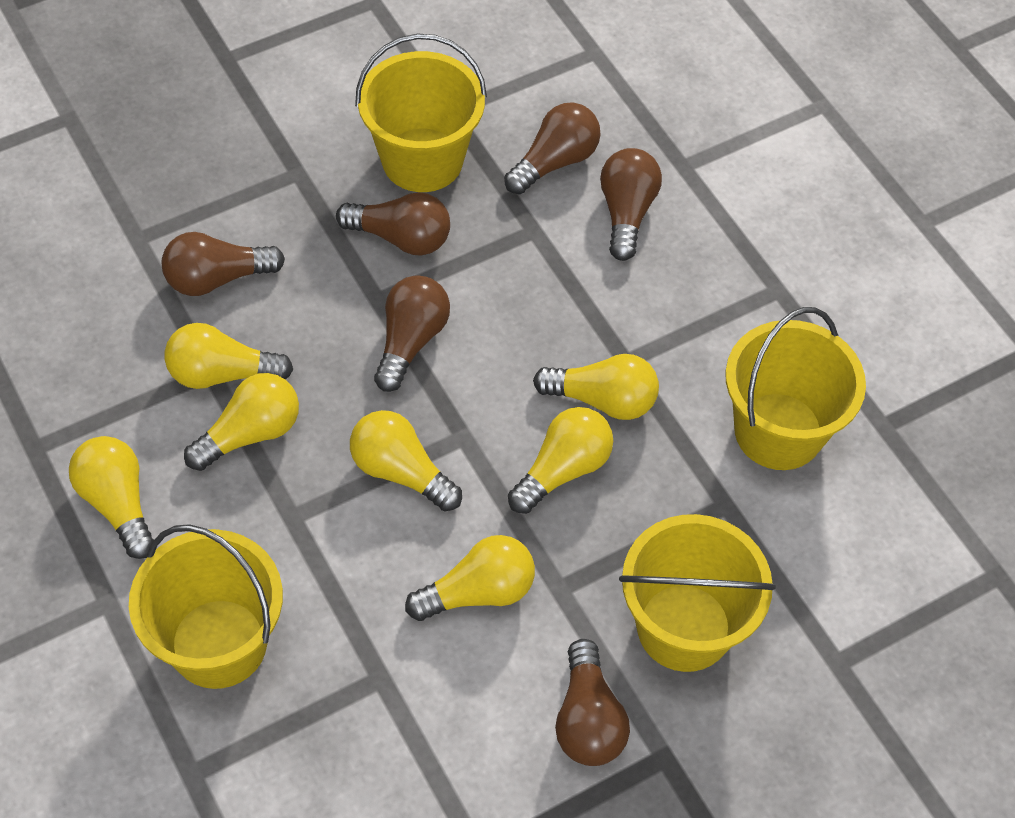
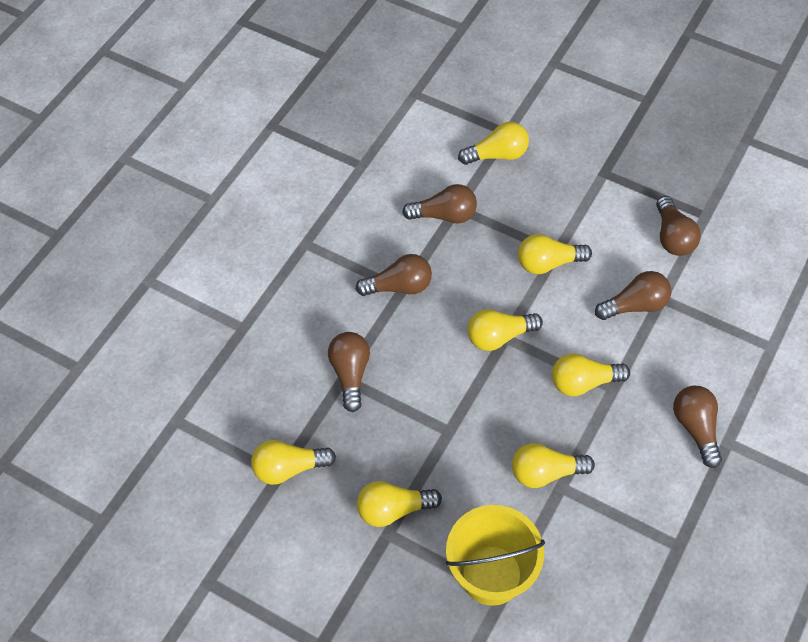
yellow bucket: 4 -> 1

